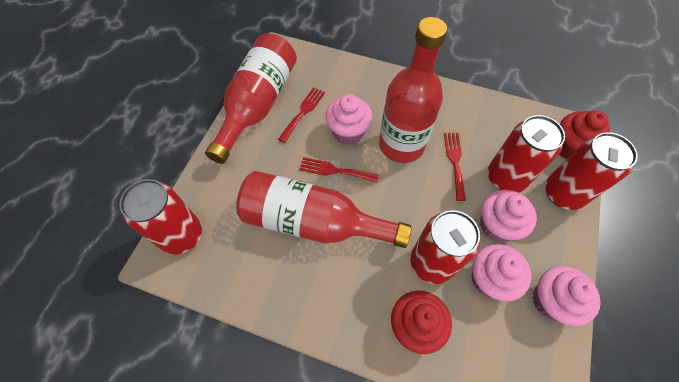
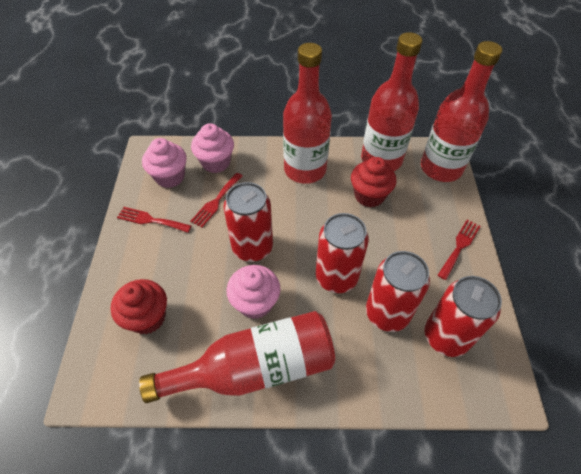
pink cupcake: 4 -> 3
red bottle: 3 -> 4

